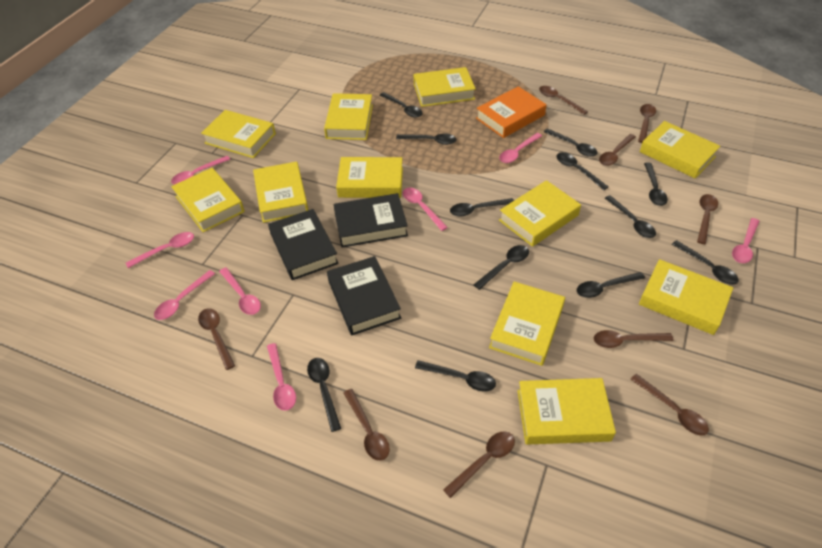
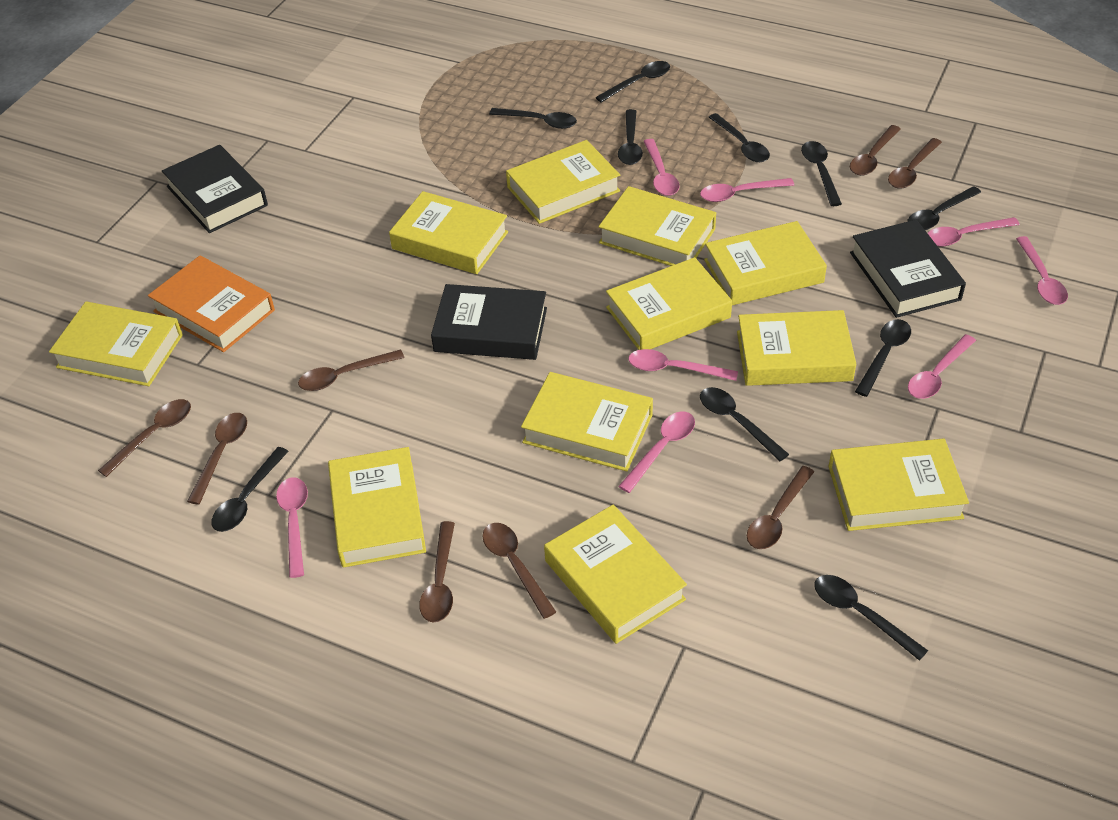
black spoon: 12 -> 10
brown spoon: 9 -> 8

